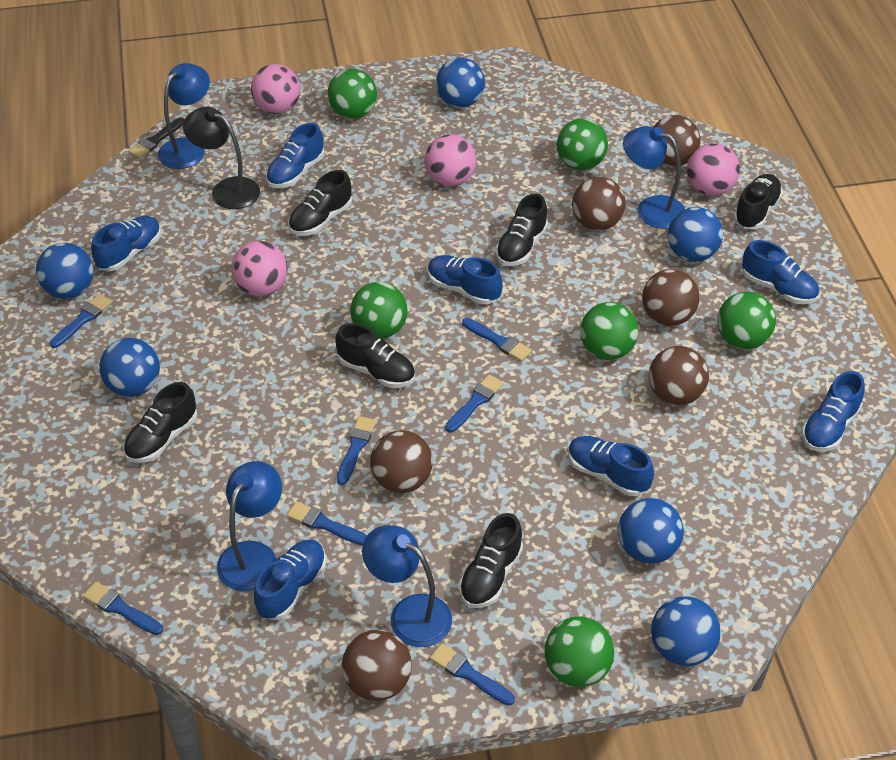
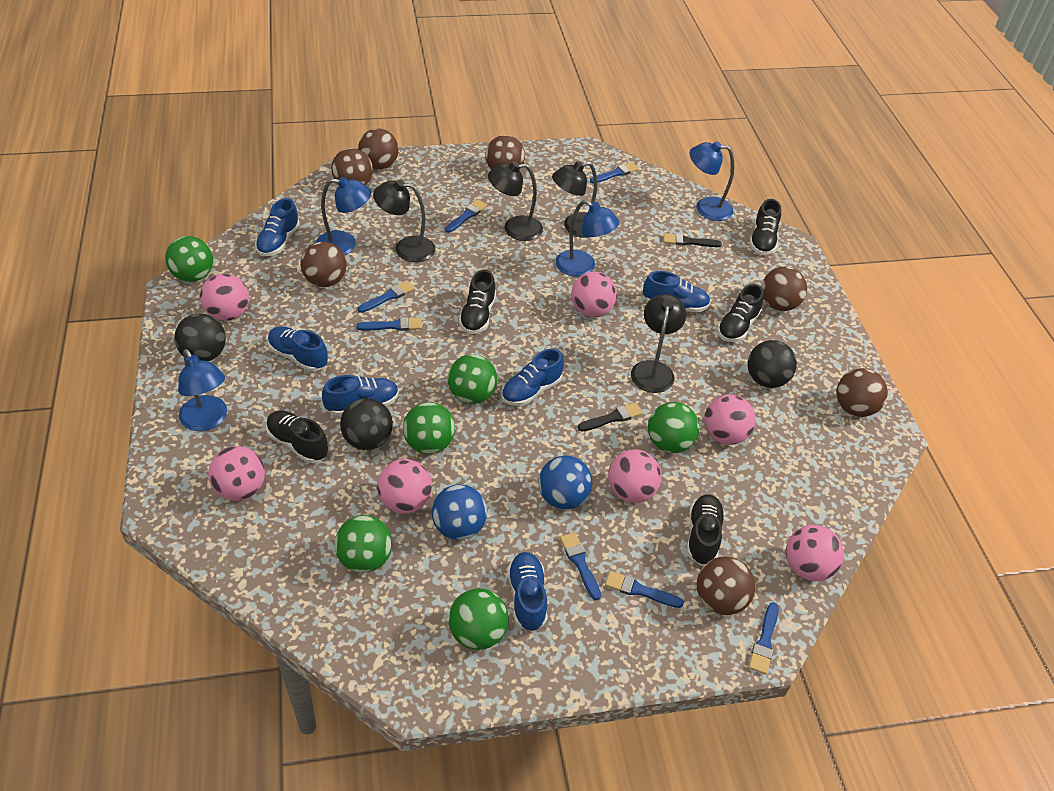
black ball: 0 -> 3
black brush: 1 -> 2
black lamp: 1 -> 4
black shoe: 6 -> 5
blue ball: 6 -> 2
blue shoe: 7 -> 6
brown ball: 6 -> 7
pink ball: 4 -> 7

